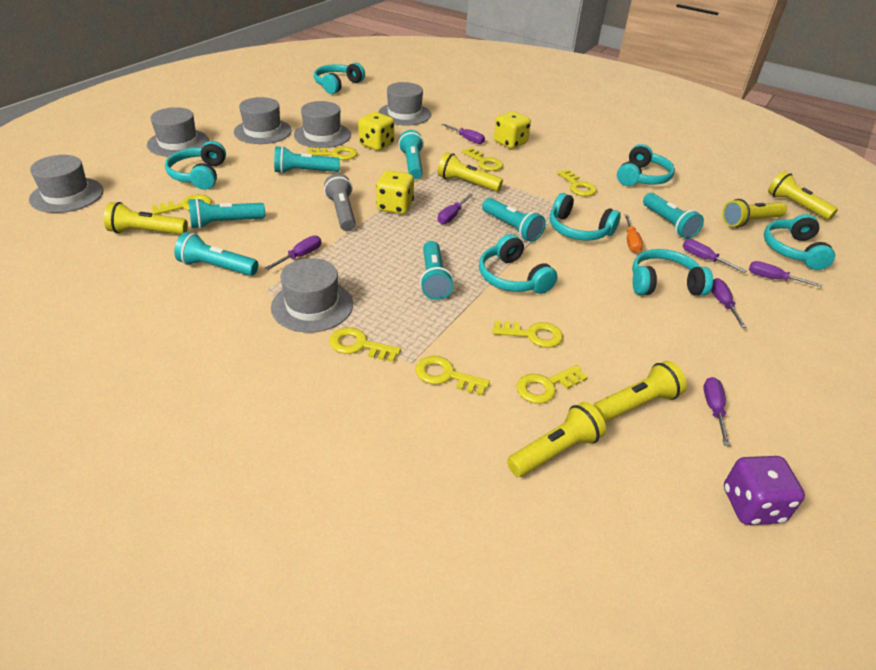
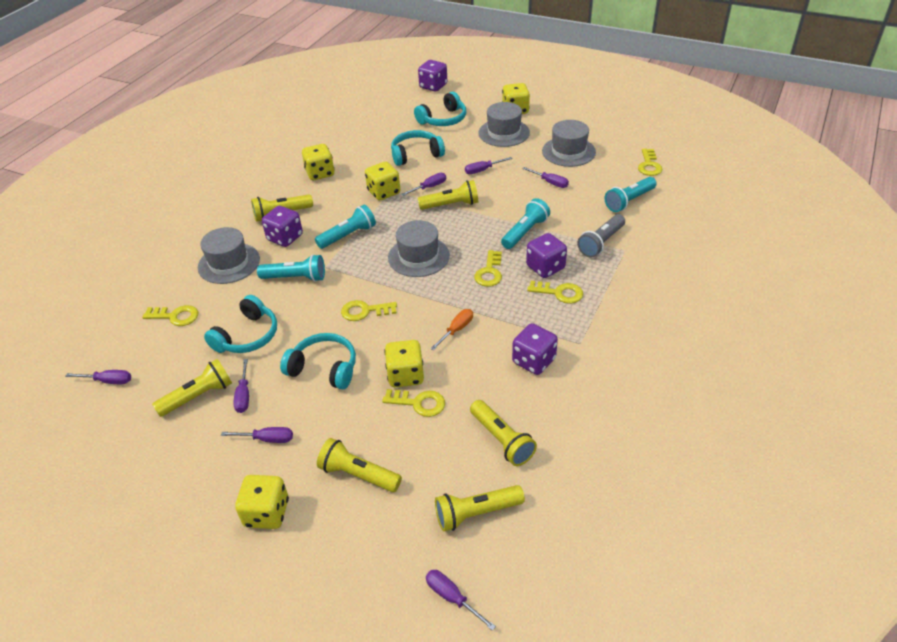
grey hat: 6 -> 4
purple dice: 1 -> 4
turquoise flashlight: 7 -> 4
turquoise headphones: 7 -> 4
yellow dice: 3 -> 5
yellow key: 8 -> 6

